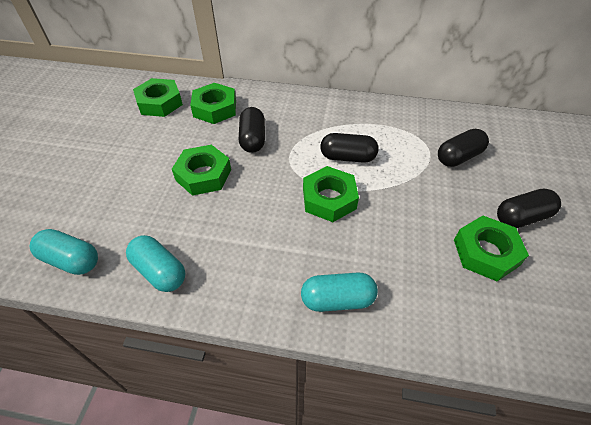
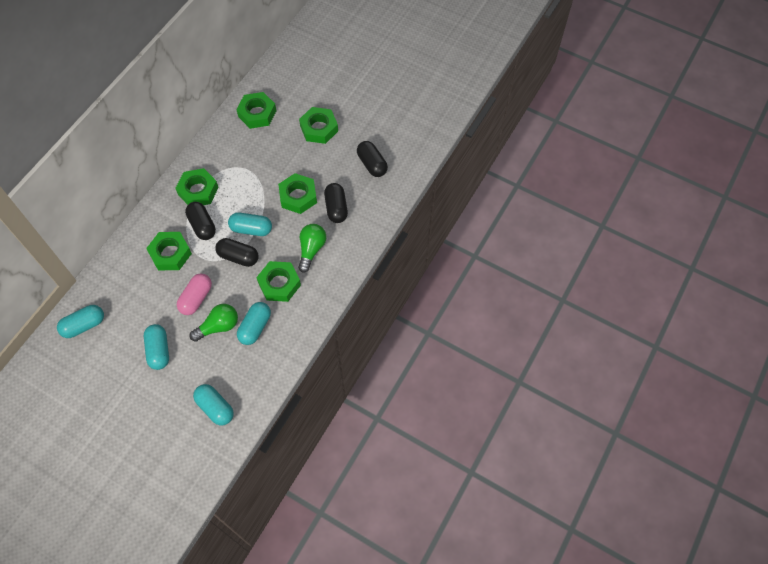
green light bulb: 0 -> 2
green nut: 5 -> 6
pink capsule: 0 -> 1
turquoise capsule: 3 -> 5

